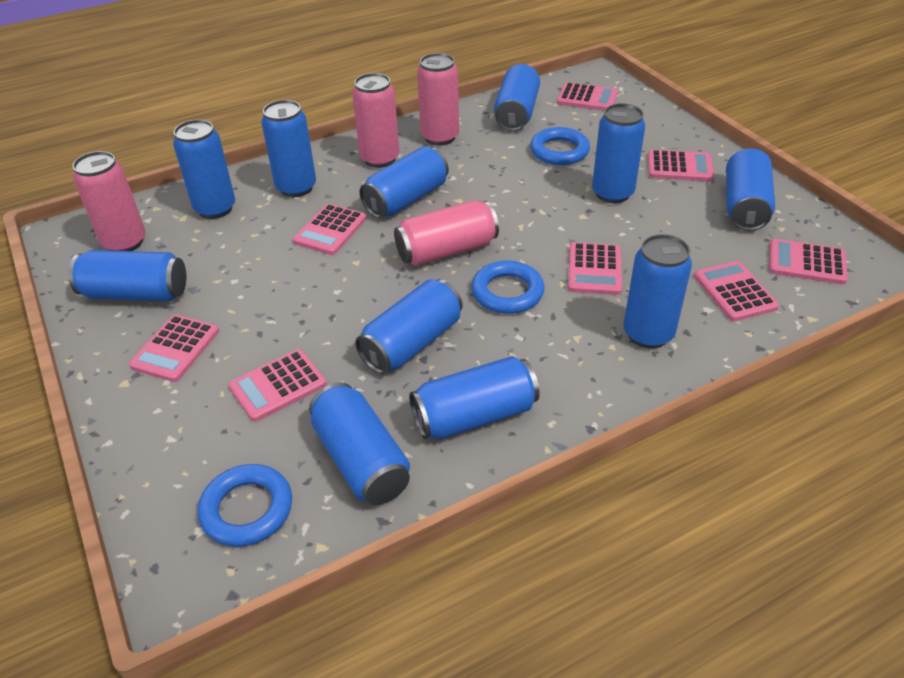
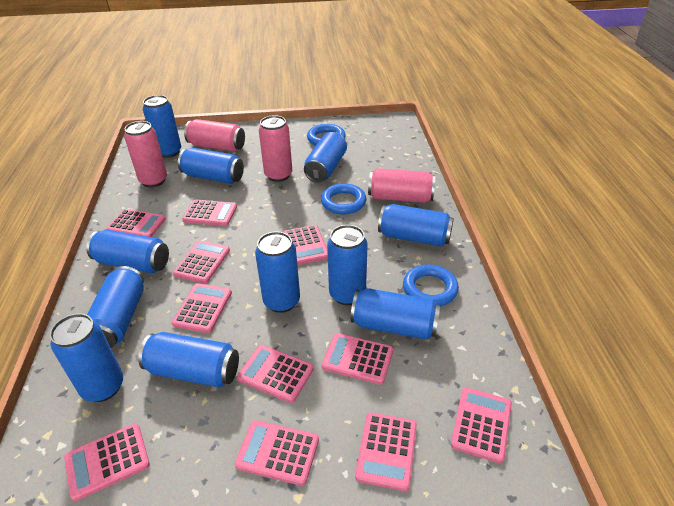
pink calculator: 8 -> 11

